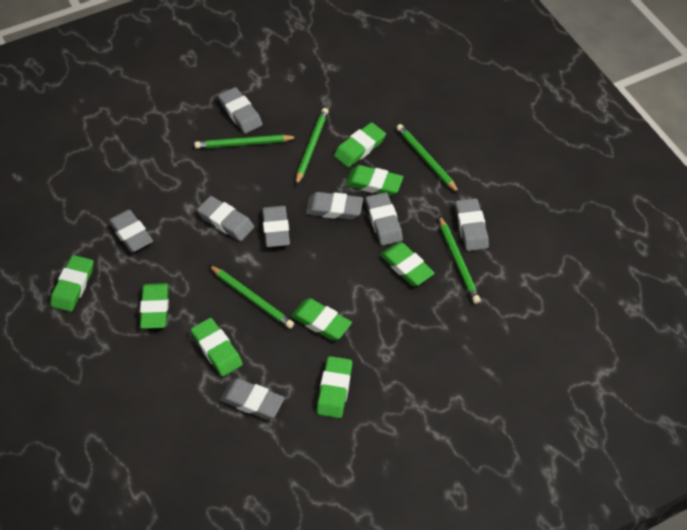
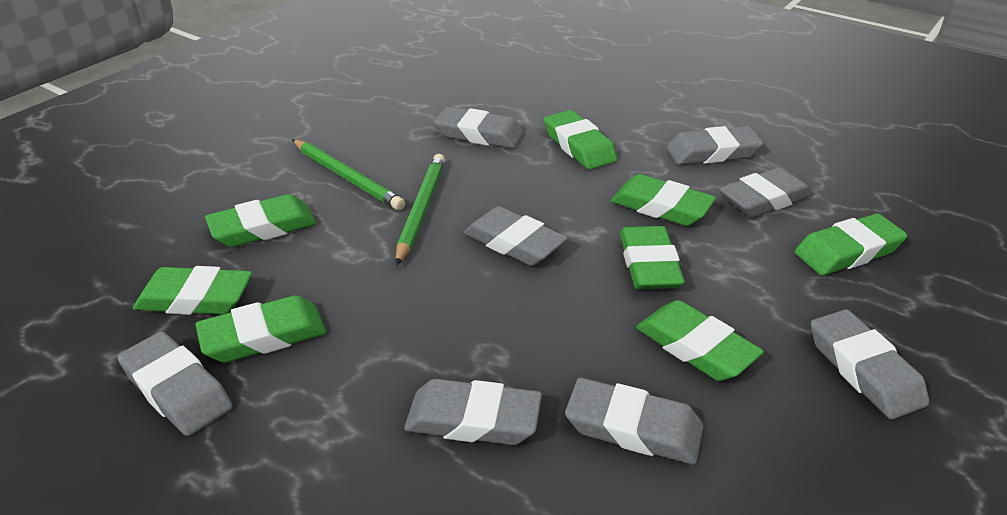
green pencil: 5 -> 2

